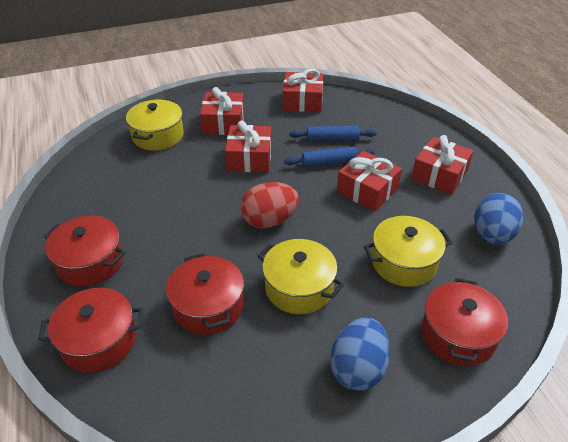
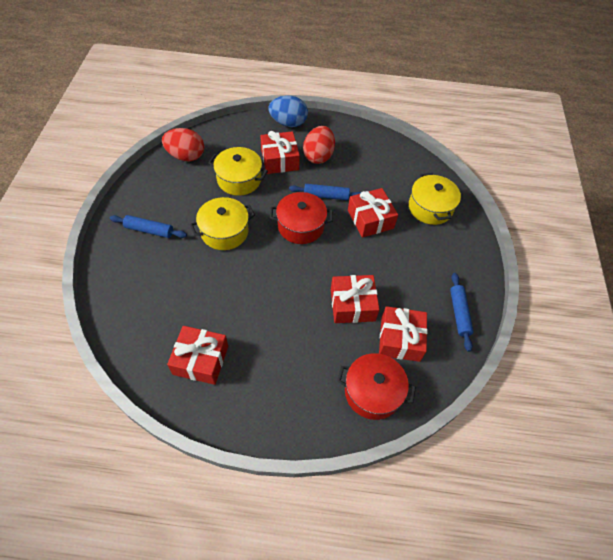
blue egg: 2 -> 1
blue rolling pin: 2 -> 3
red egg: 1 -> 2
red pot: 4 -> 2

